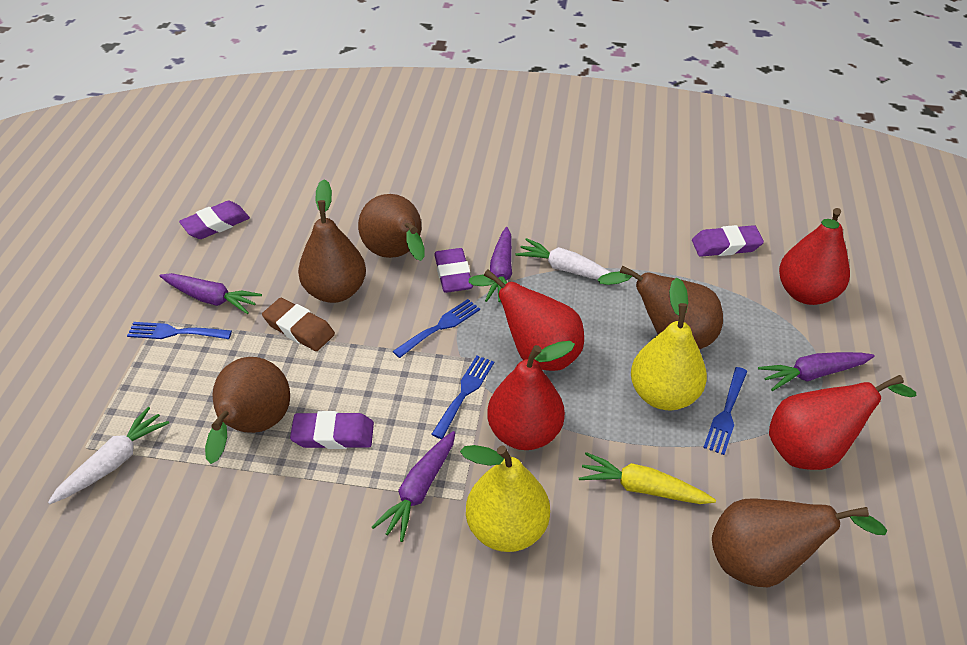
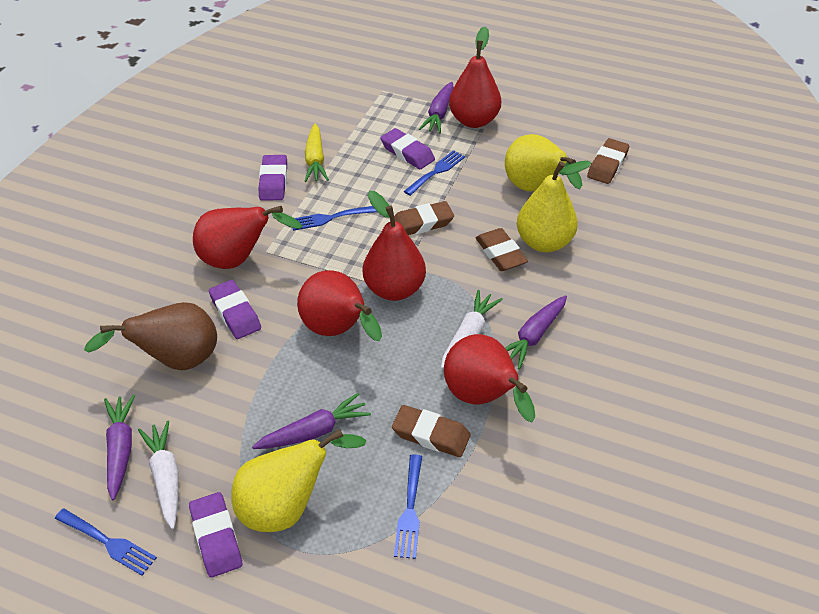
brown eraser: 1 -> 4
brown pear: 5 -> 1
red pear: 4 -> 5
yellow pear: 2 -> 3

